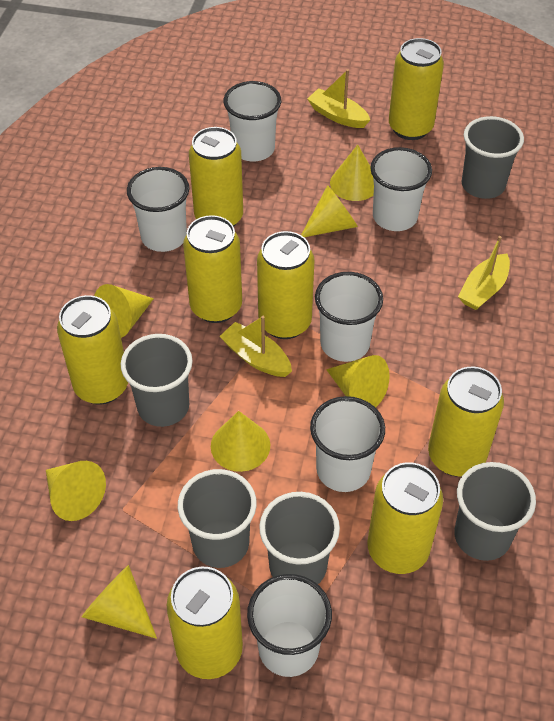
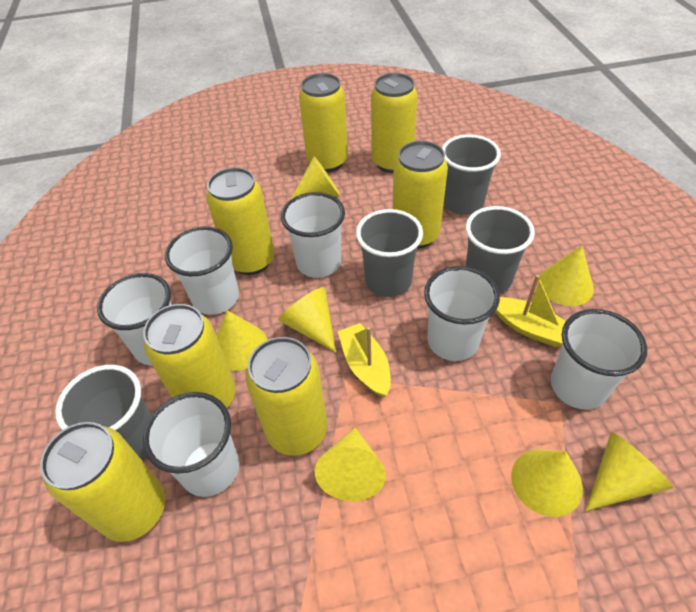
grey cup: 5 -> 4
yellow boat: 3 -> 2
yellow can: 8 -> 7

